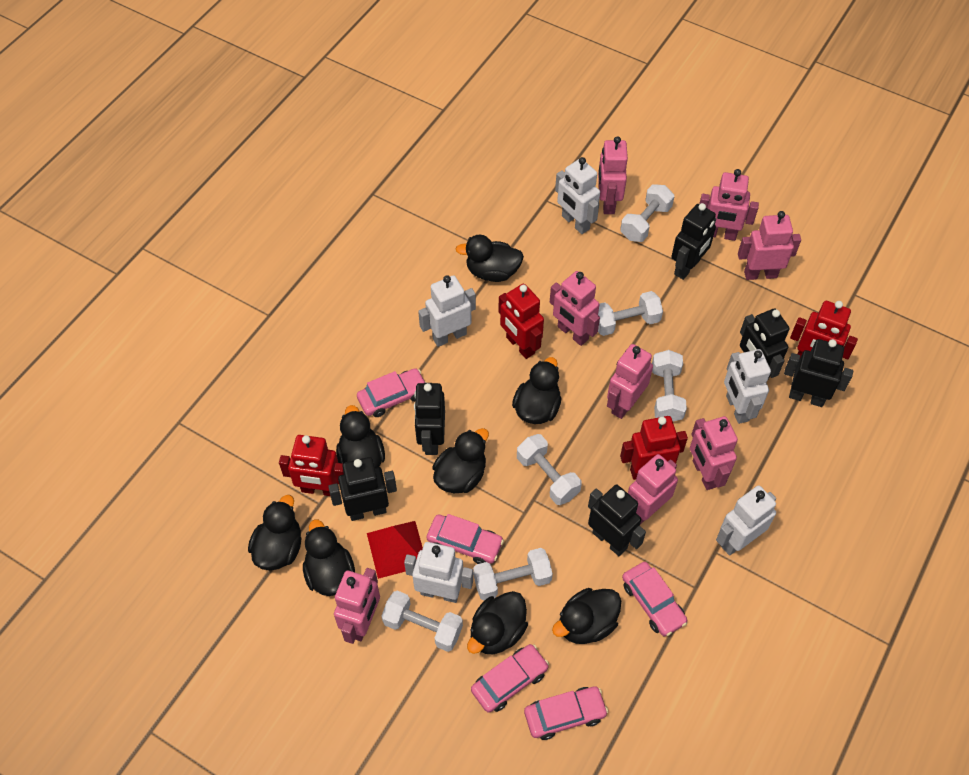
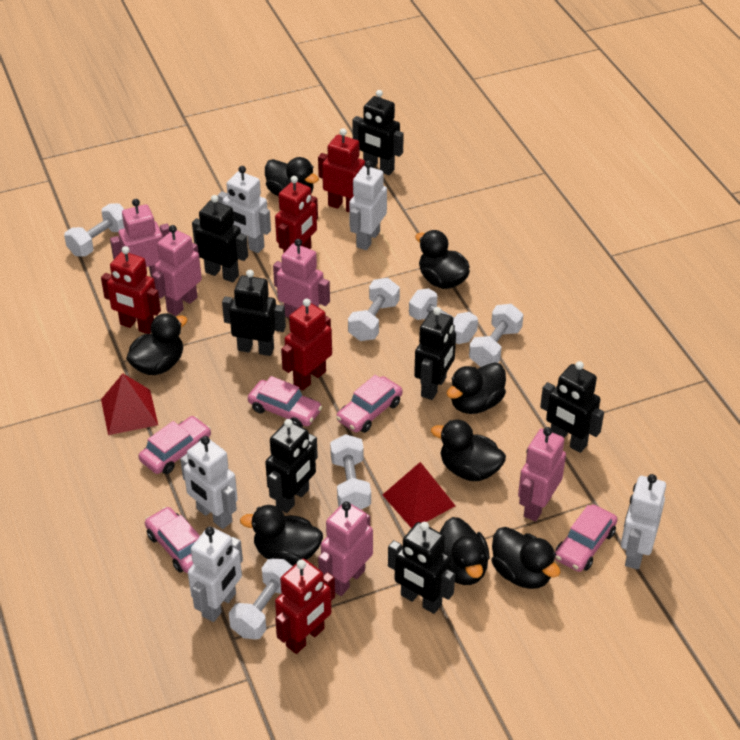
black robot: 6 -> 7
pink robot: 8 -> 5
red pyramid: 1 -> 2
red robot: 4 -> 5

